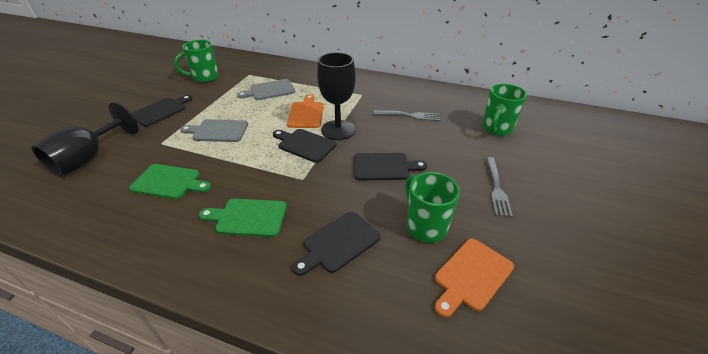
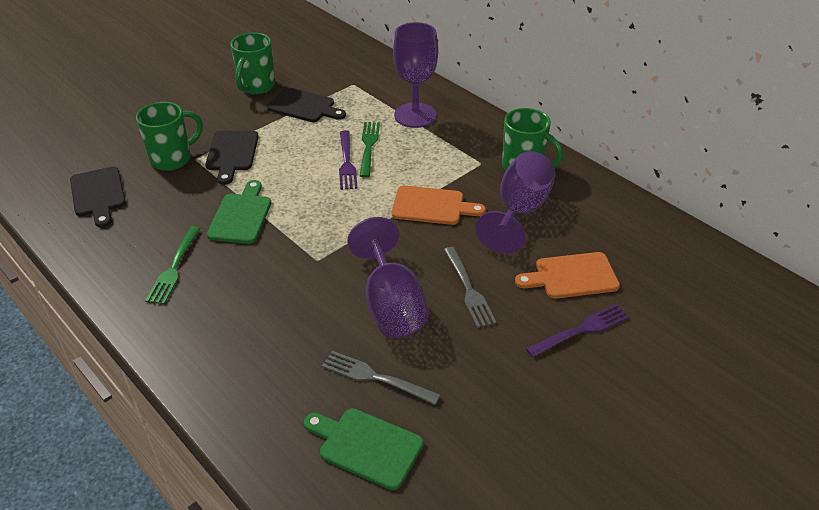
black cutting board: 4 -> 3
black goblet: 2 -> 0
green fork: 0 -> 2
grey cutting board: 2 -> 0
purple fork: 0 -> 2
purple goblet: 0 -> 3

